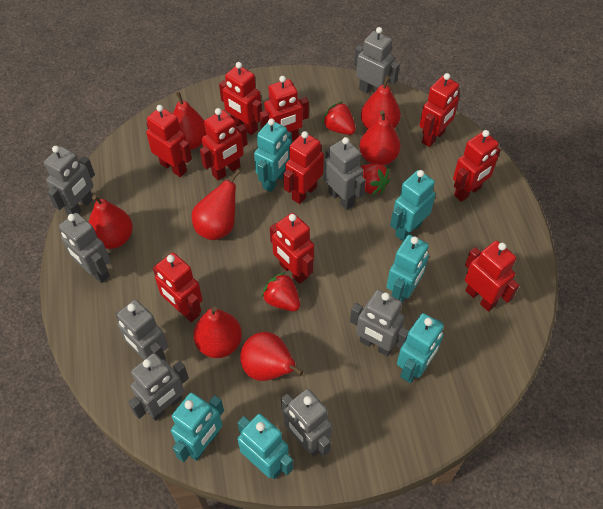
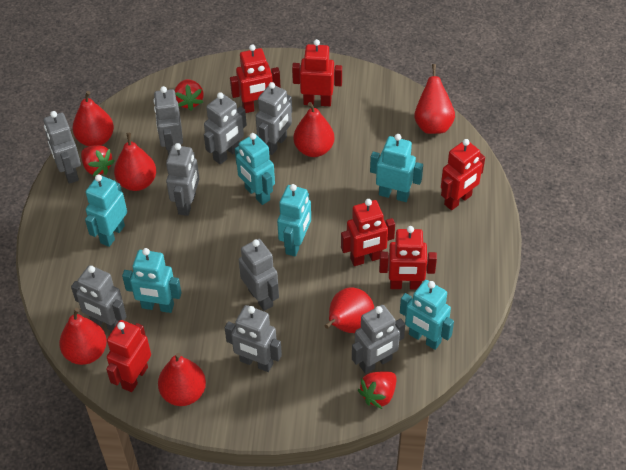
grey robot: 8 -> 9
red robot: 10 -> 6

